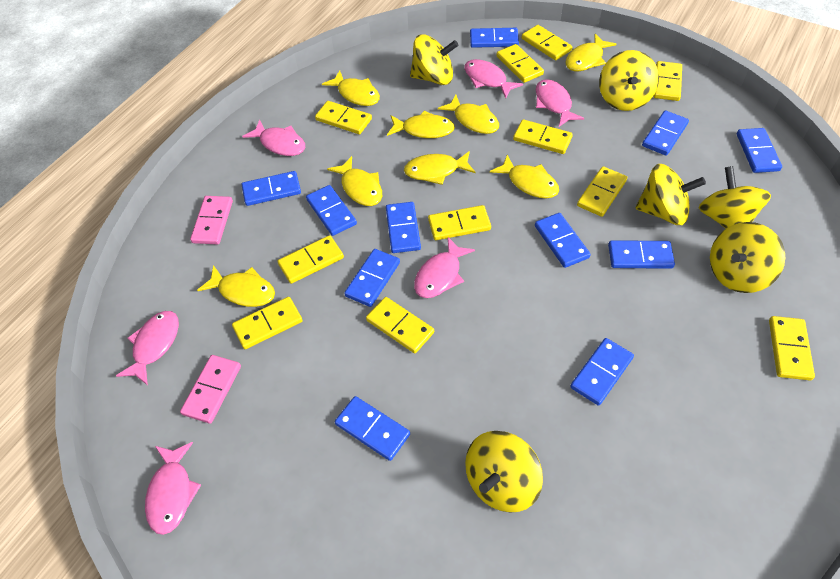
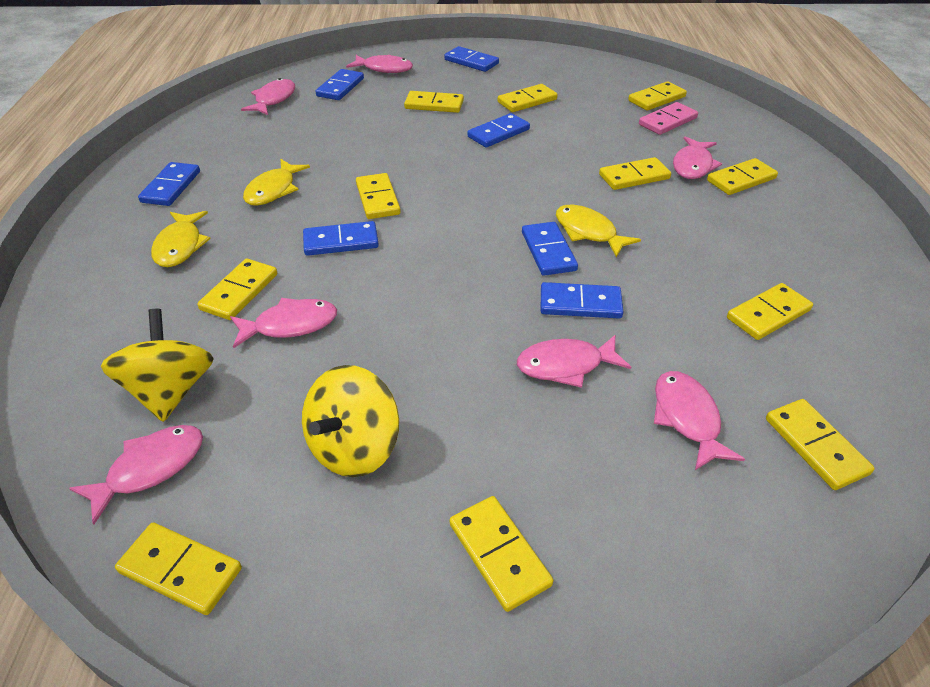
blue domino: 11 -> 7
pink domino: 2 -> 1
pink fish: 6 -> 7
yellow fish: 8 -> 3
yellow spinning top: 6 -> 2

